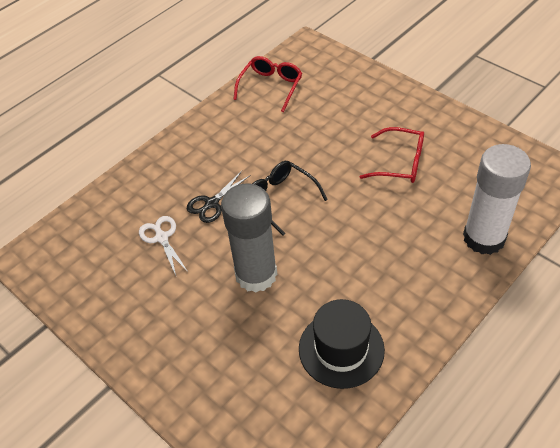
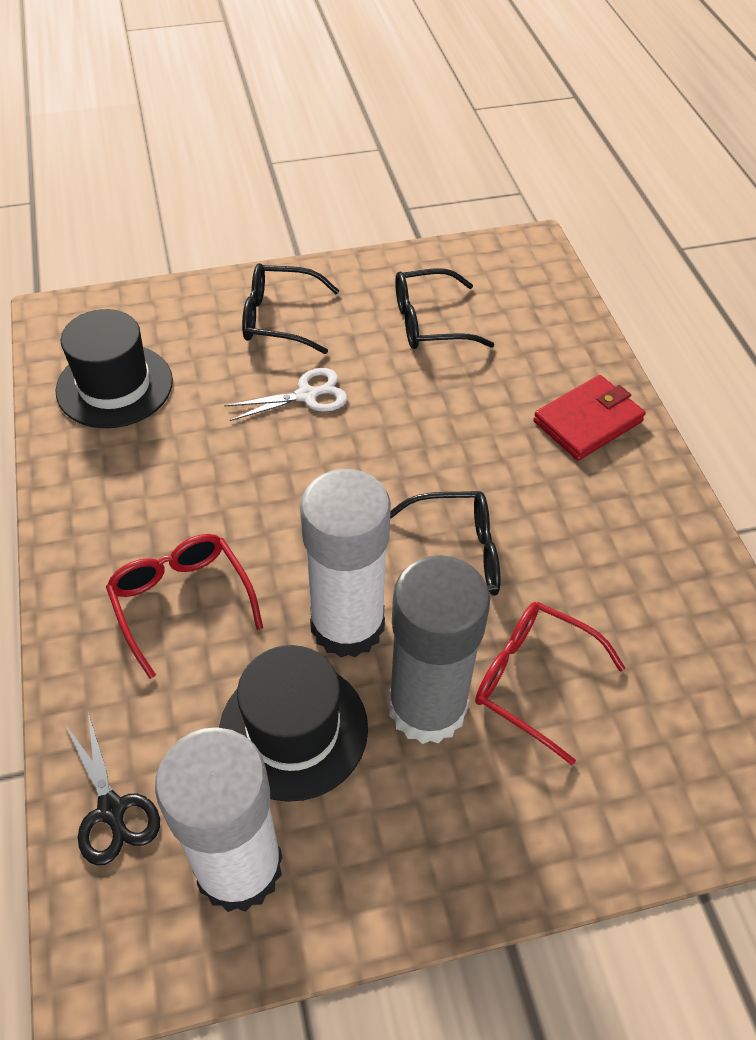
black glasses: 1 -> 3
black hat: 1 -> 2
red wallet: 0 -> 1
white glue stick: 1 -> 2

